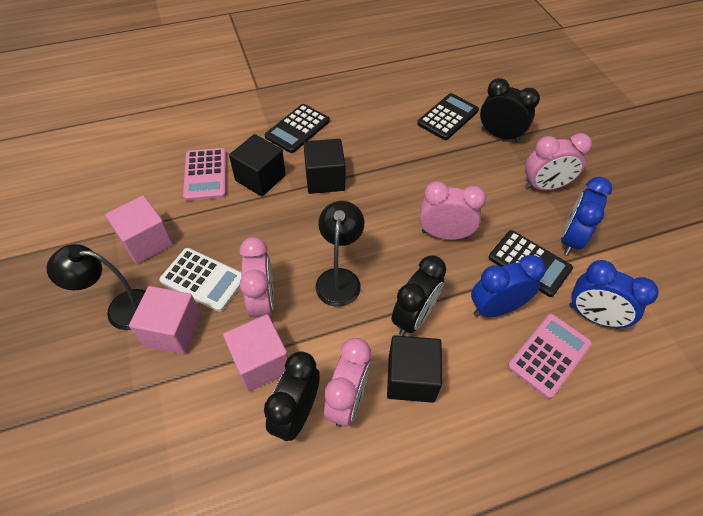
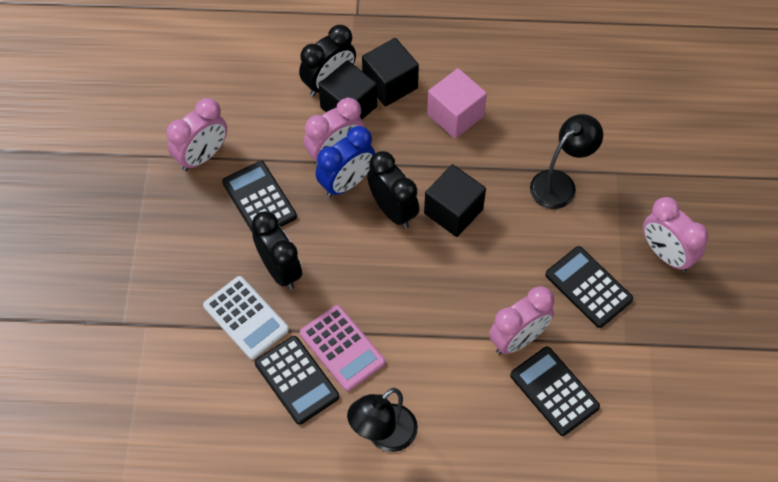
black calculator: 3 -> 4
blue clock: 3 -> 1
pink calculator: 2 -> 1
pink cube: 3 -> 1

